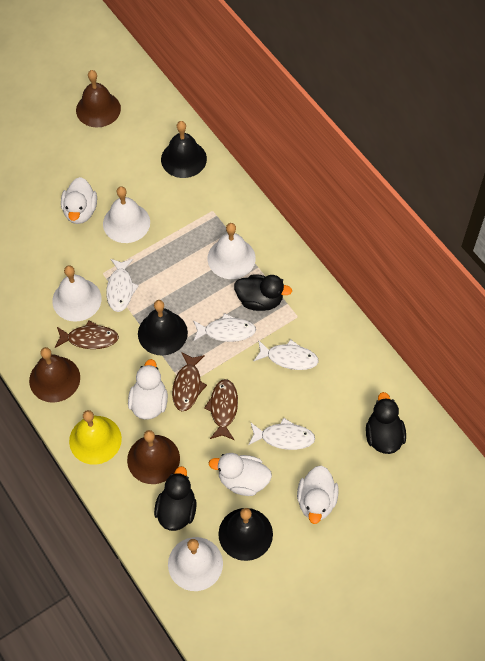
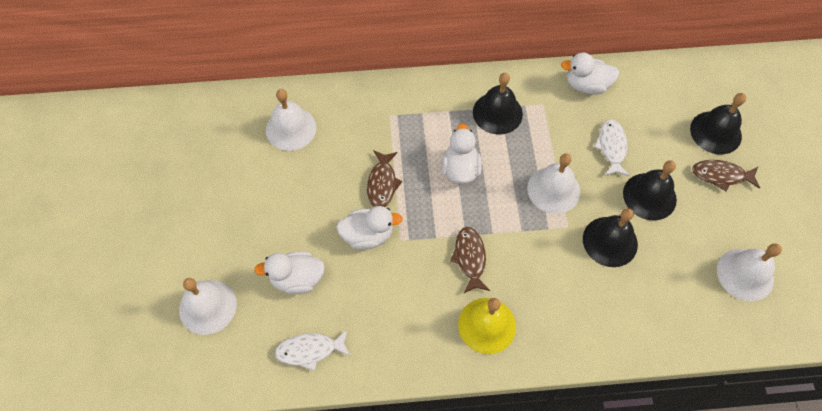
black bell: 3 -> 4
black duck: 3 -> 0
brown bell: 3 -> 0
white fish: 4 -> 2

